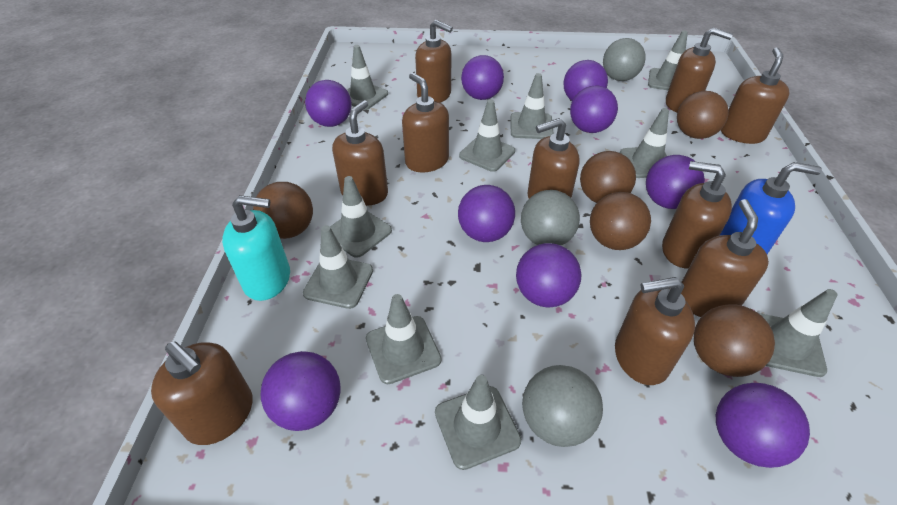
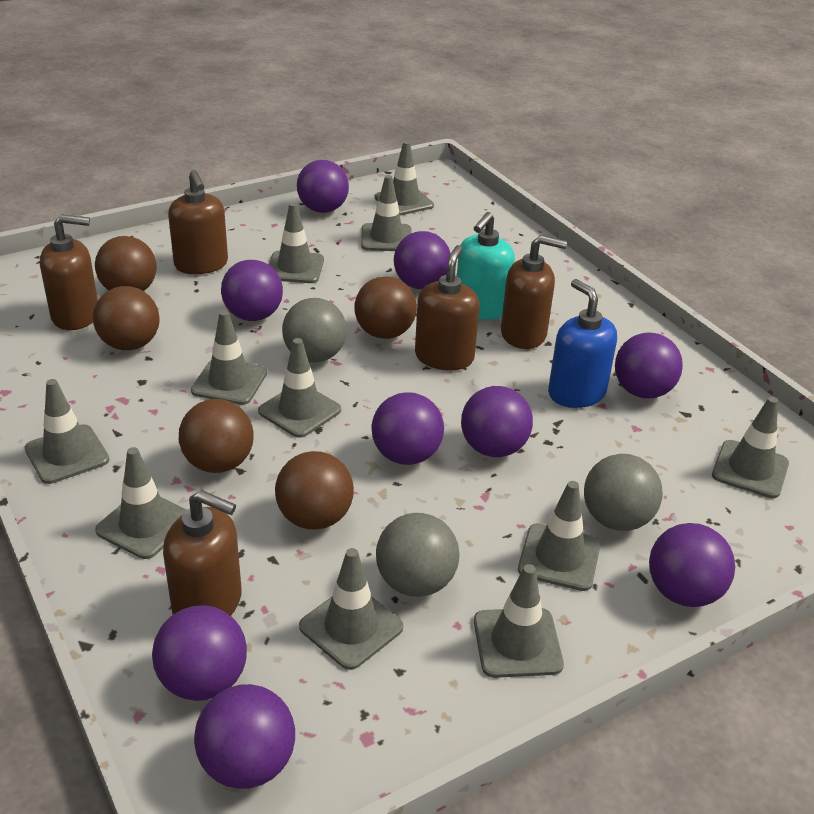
brown soap dispenser: 10 -> 5
grey traffic cone: 10 -> 11

